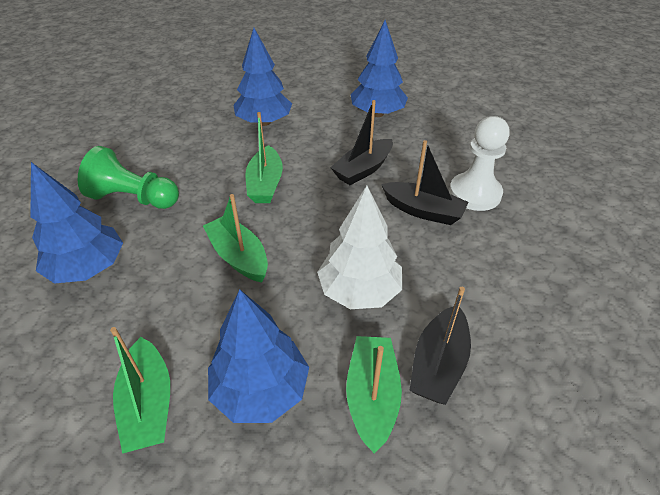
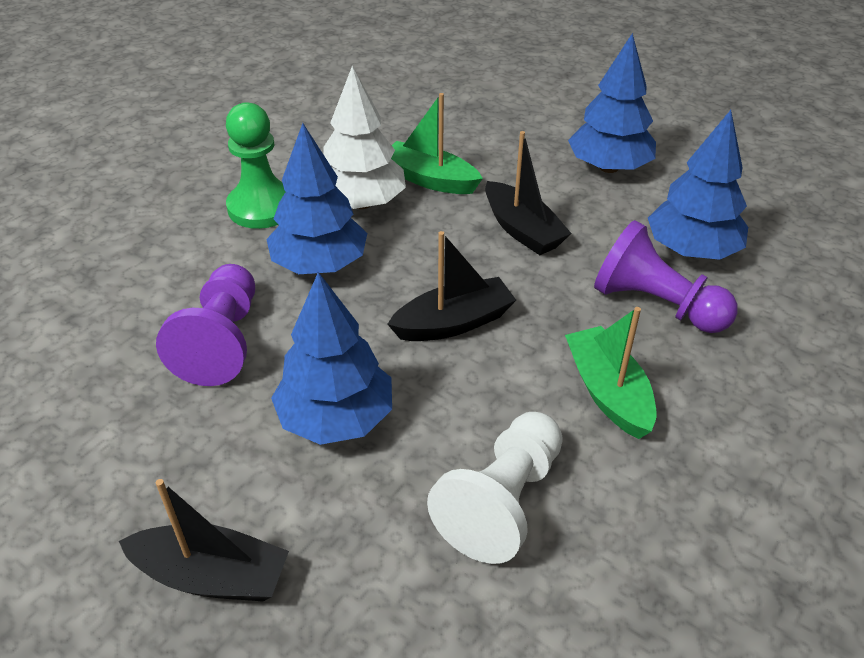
green boat: 4 -> 2
purple pawn: 0 -> 2

